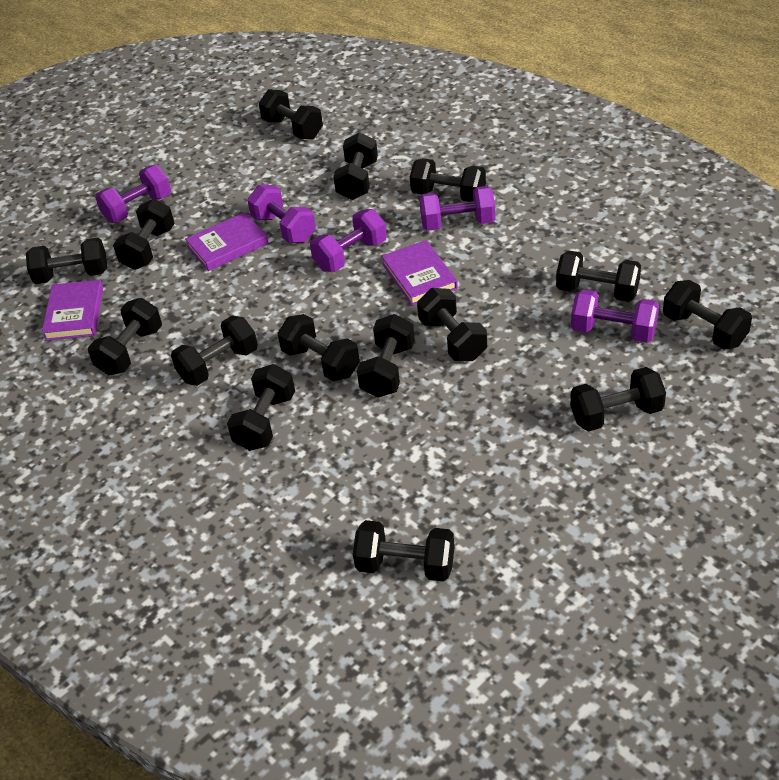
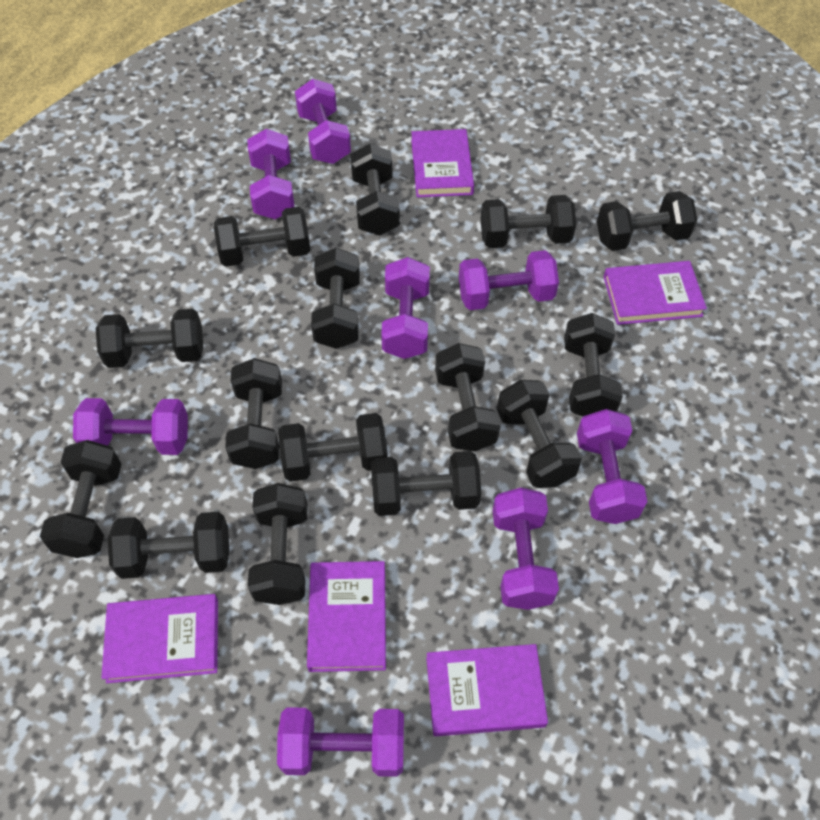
purple book: 3 -> 5
purple dumbbell: 5 -> 8

